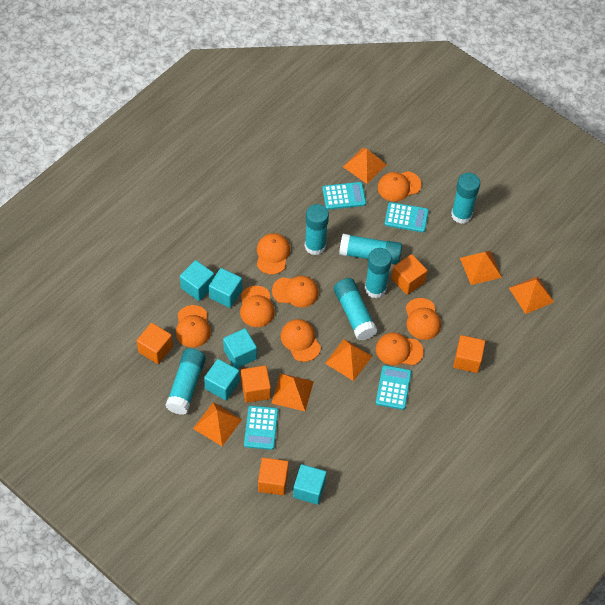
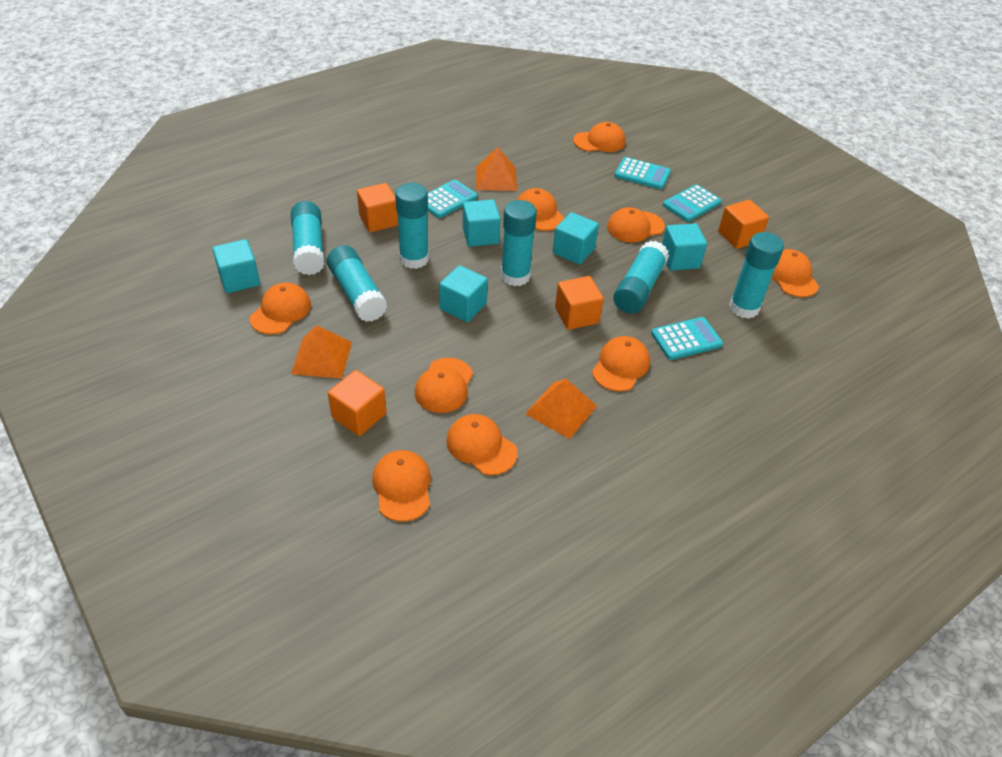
orange cap: 8 -> 9
orange cube: 5 -> 4
orange pyramid: 6 -> 3

